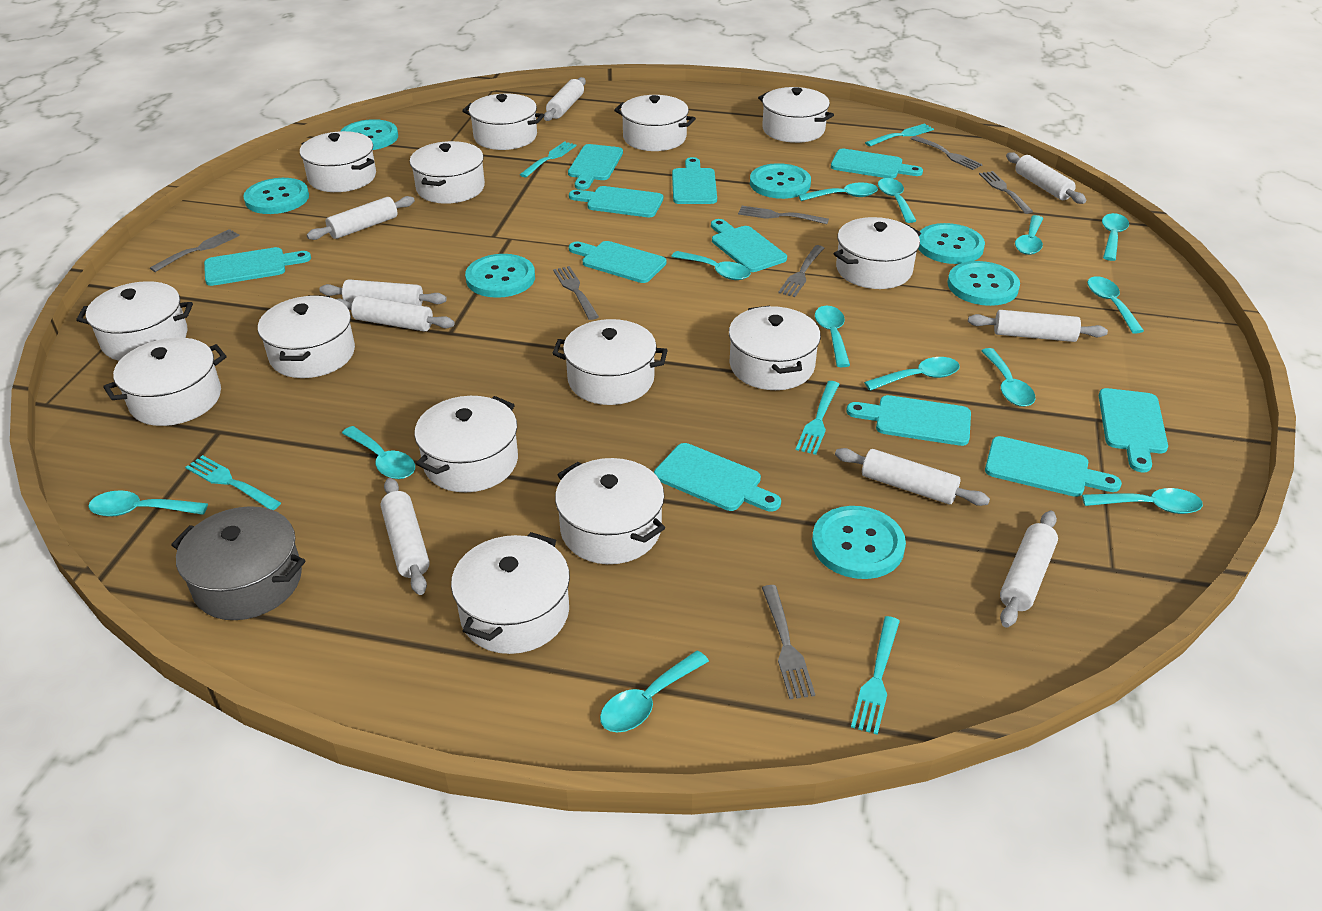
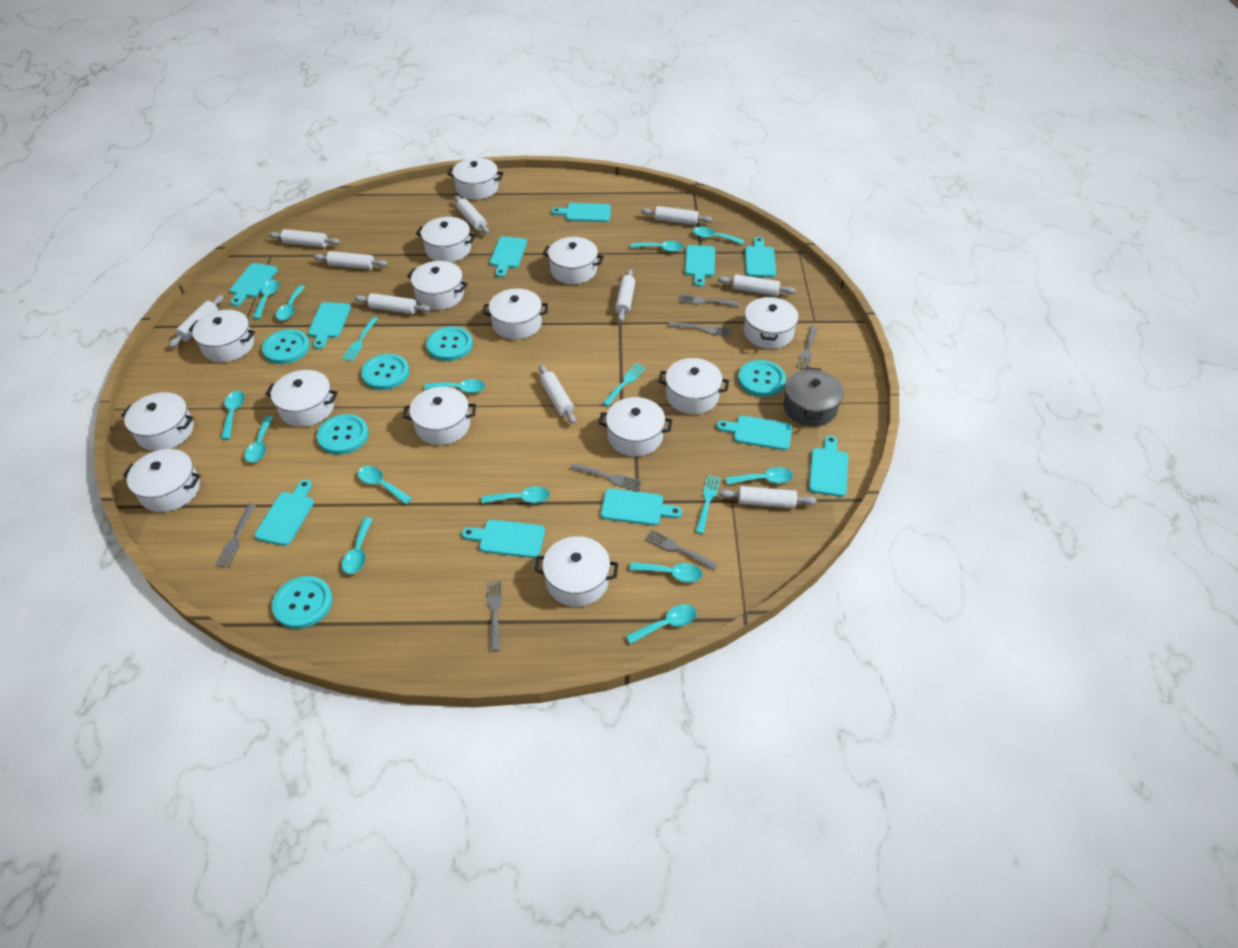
turquoise button: 7 -> 6
turquoise fork: 5 -> 3
white rolling pin: 9 -> 10

